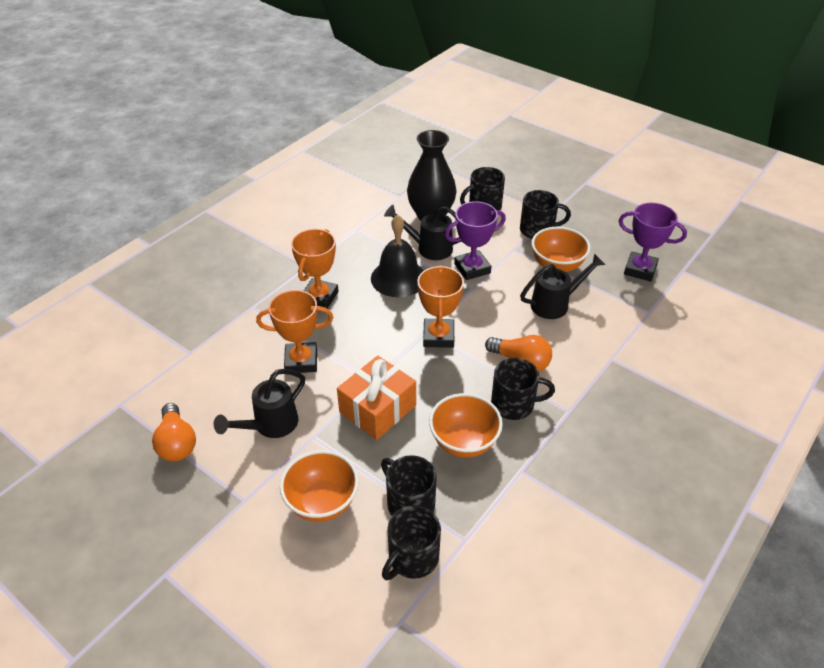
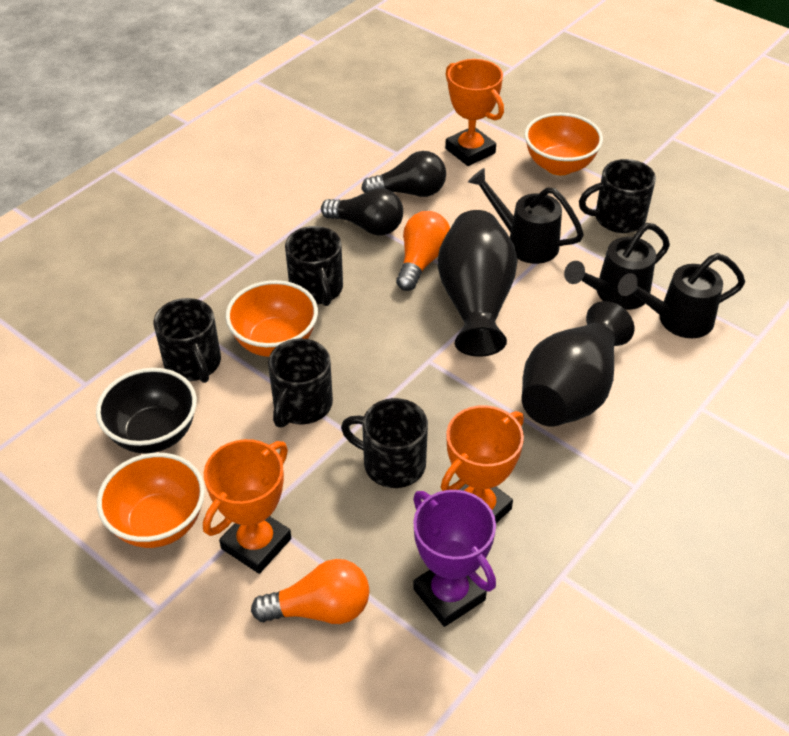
black bell: 1 -> 0
black bowl: 0 -> 1
black light bulb: 0 -> 2
black vase: 1 -> 2
orange gift: 1 -> 0
purple trophy: 2 -> 1

